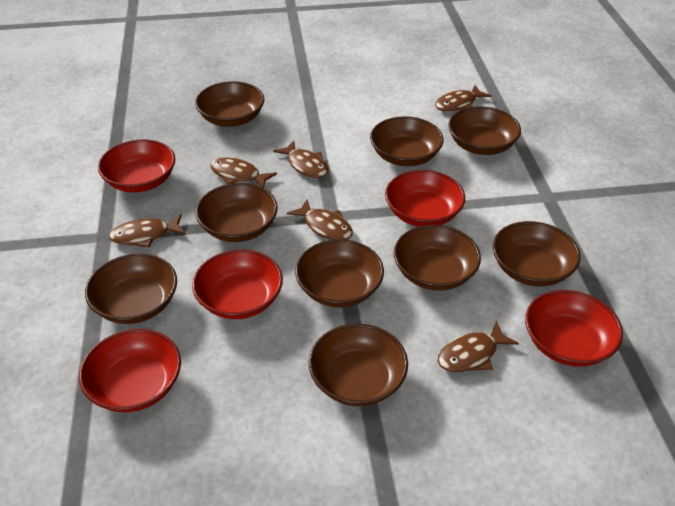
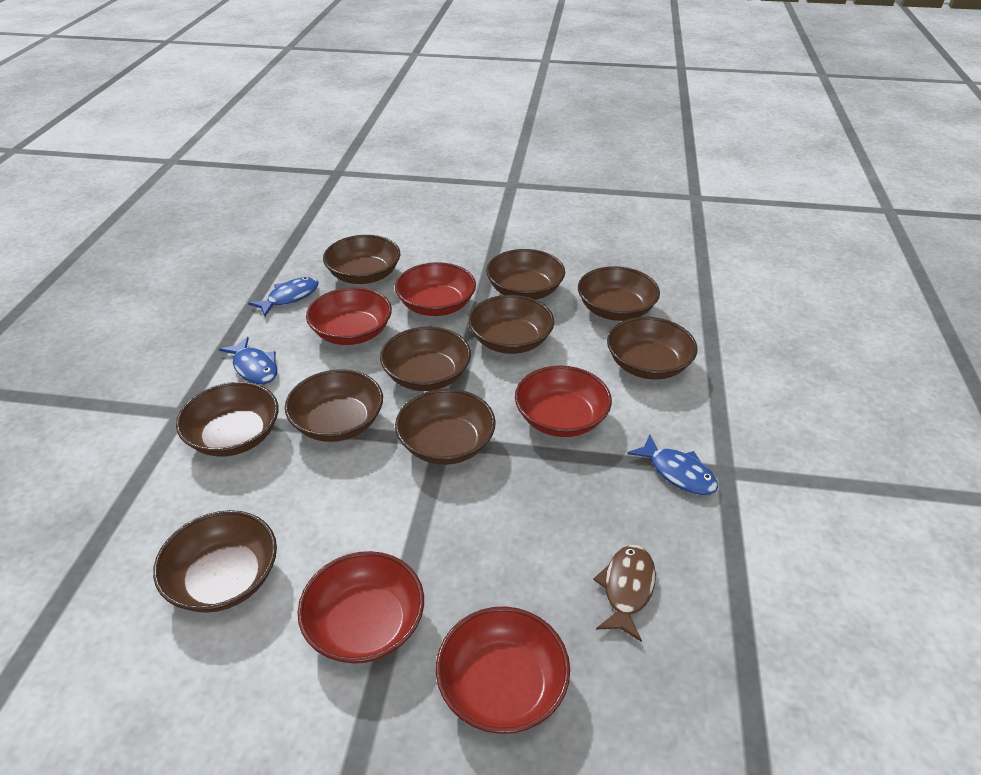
blue fish: 0 -> 3
brown bowl: 9 -> 10
brown fish: 6 -> 1

